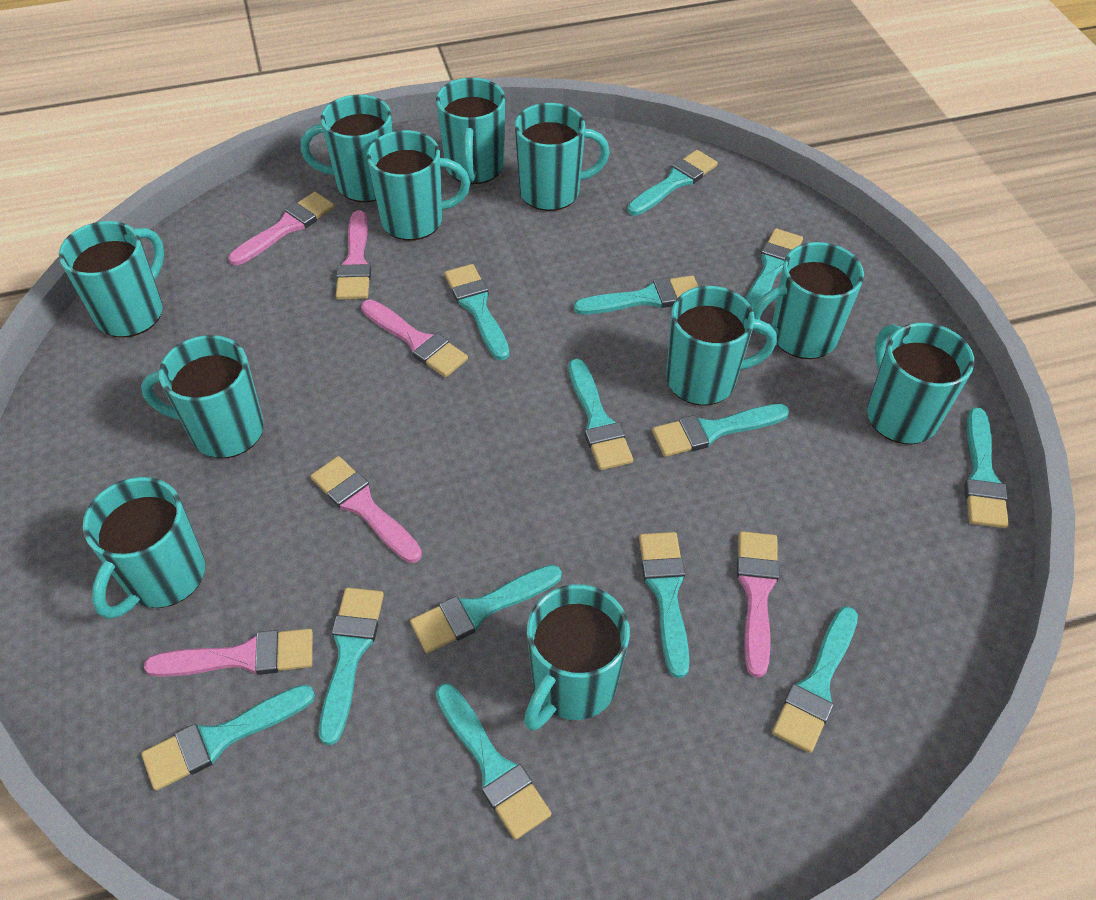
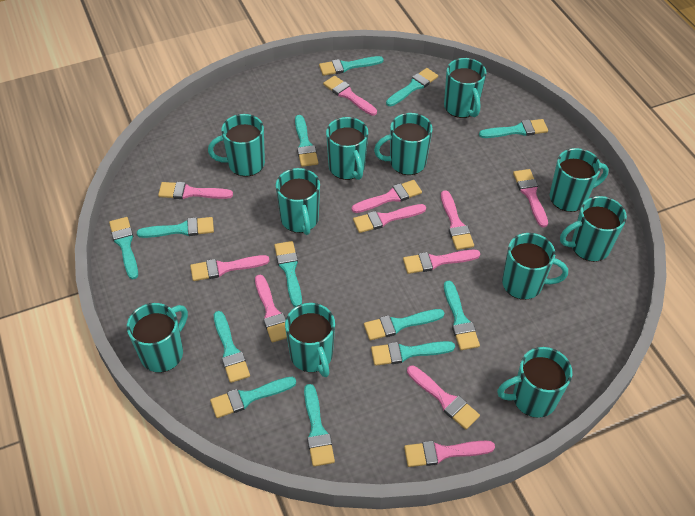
pink brush: 6 -> 11

